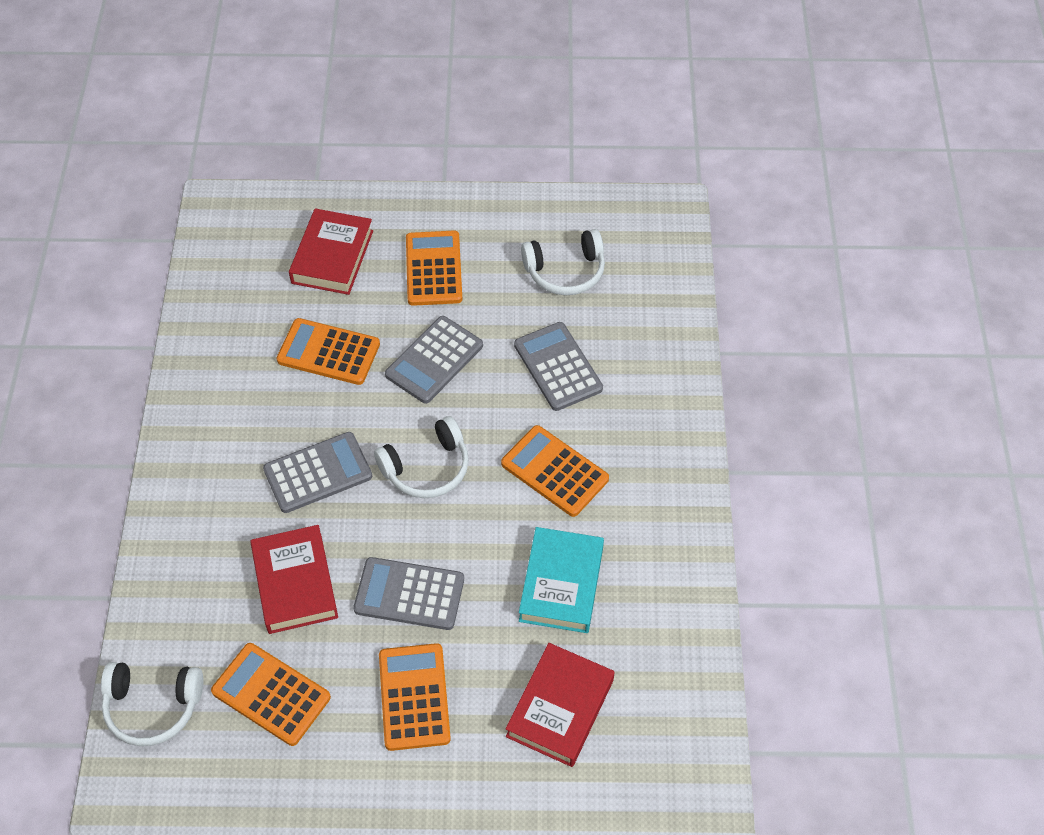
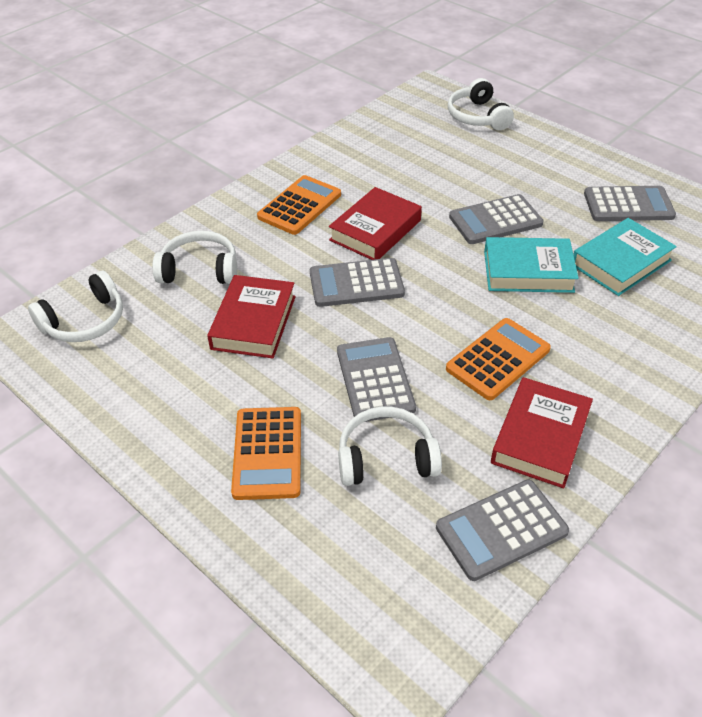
grey calculator: 4 -> 5
orange calculator: 5 -> 3
turquoise book: 1 -> 2
white headphones: 3 -> 4

